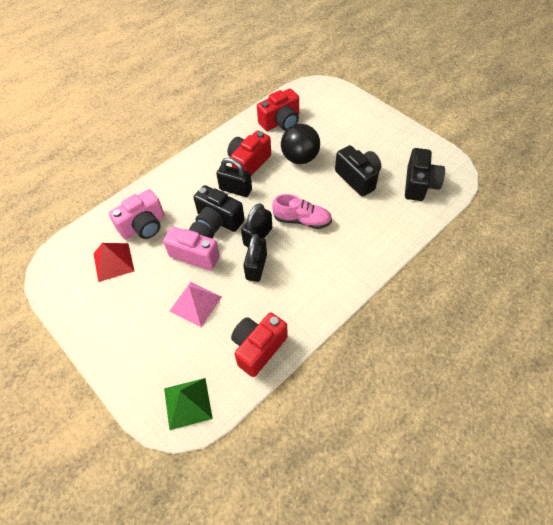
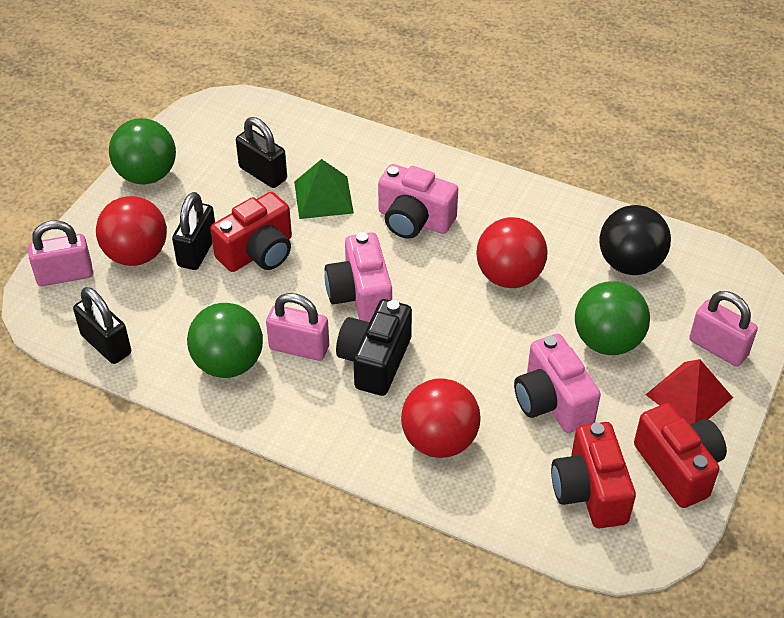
black camera: 3 -> 1
green ball: 0 -> 3
pink camera: 2 -> 3
pink padlock: 0 -> 3
pink pyramid: 1 -> 0
pink shoe: 1 -> 0
red ball: 0 -> 3

